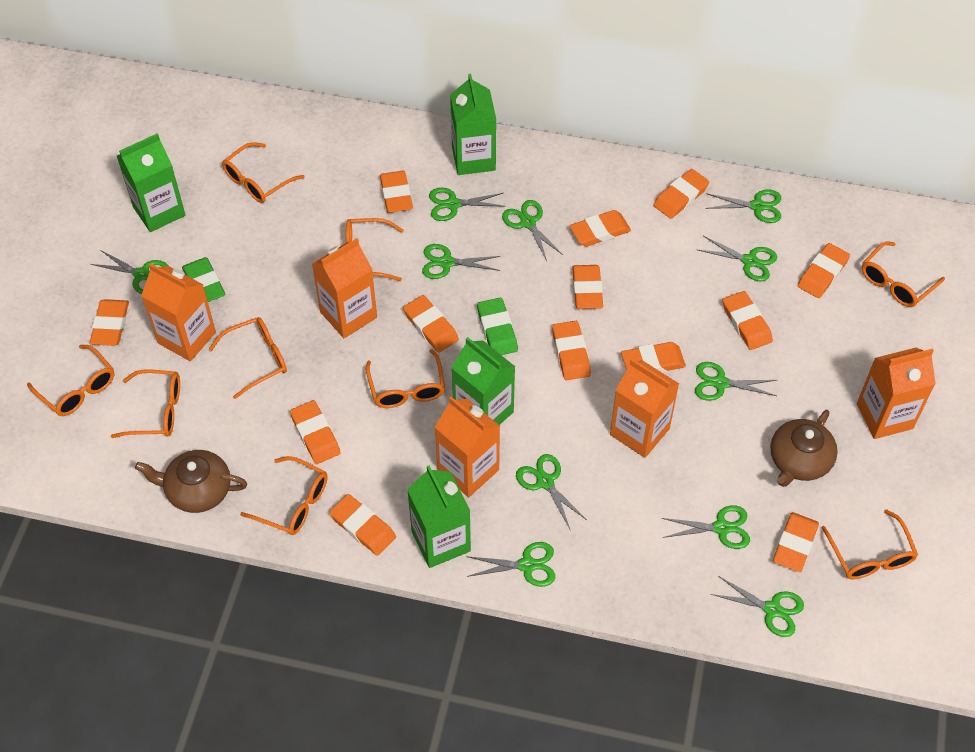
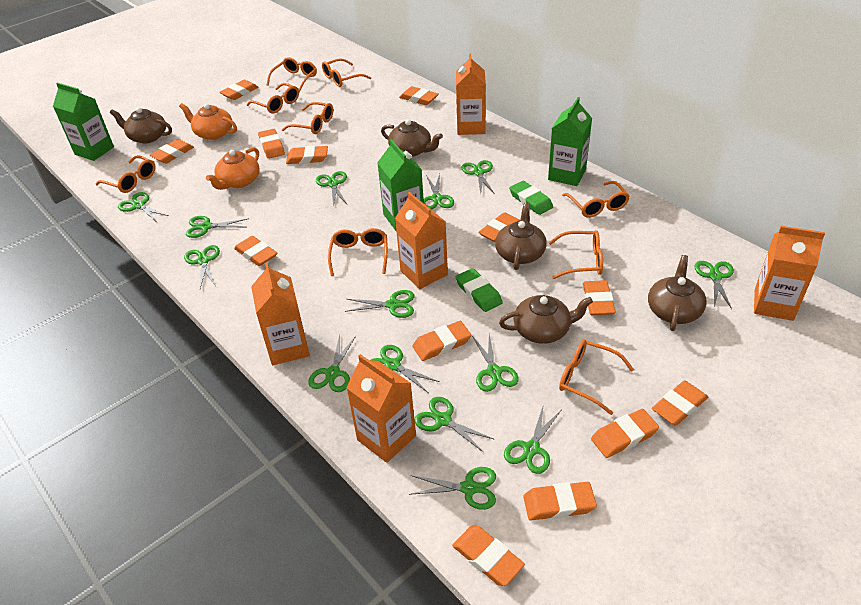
brown teapot: 2 -> 5
green carton: 4 -> 3
green scissors: 11 -> 14
orange teapot: 0 -> 2

